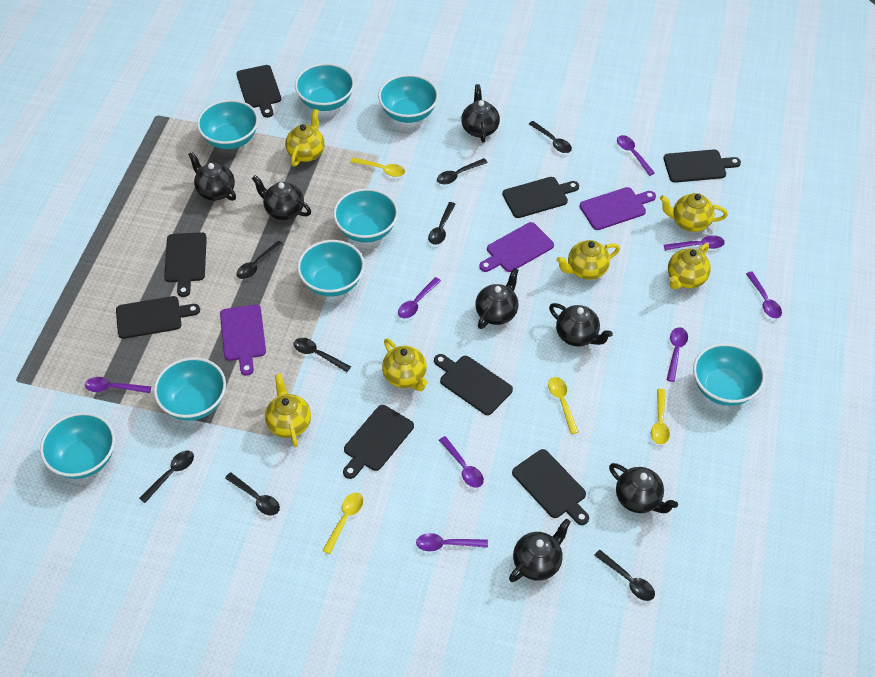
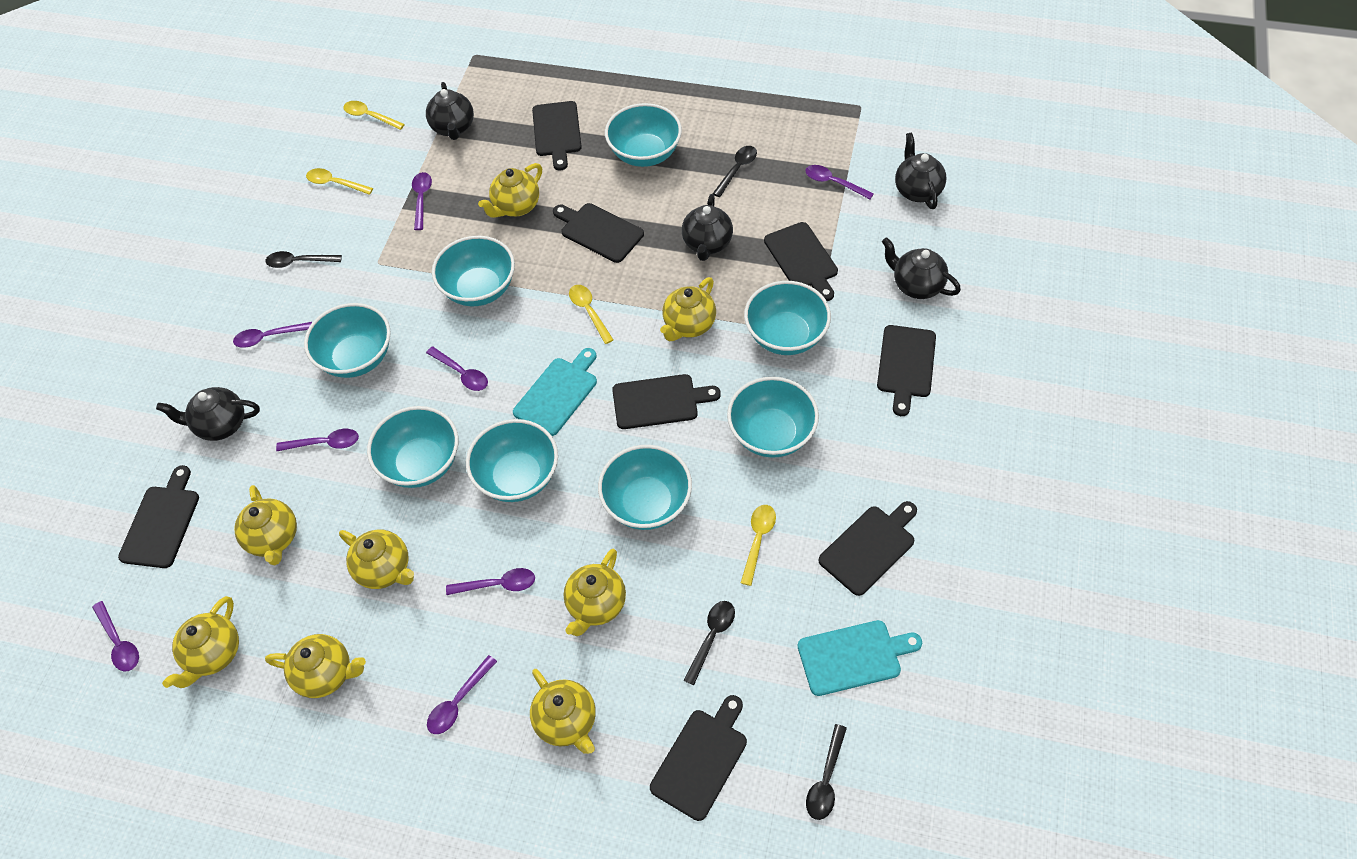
black spoon: 8 -> 4
black teapot: 7 -> 5
purple cutting board: 3 -> 0
turquoise cutting board: 0 -> 2
yellow teapot: 6 -> 8

